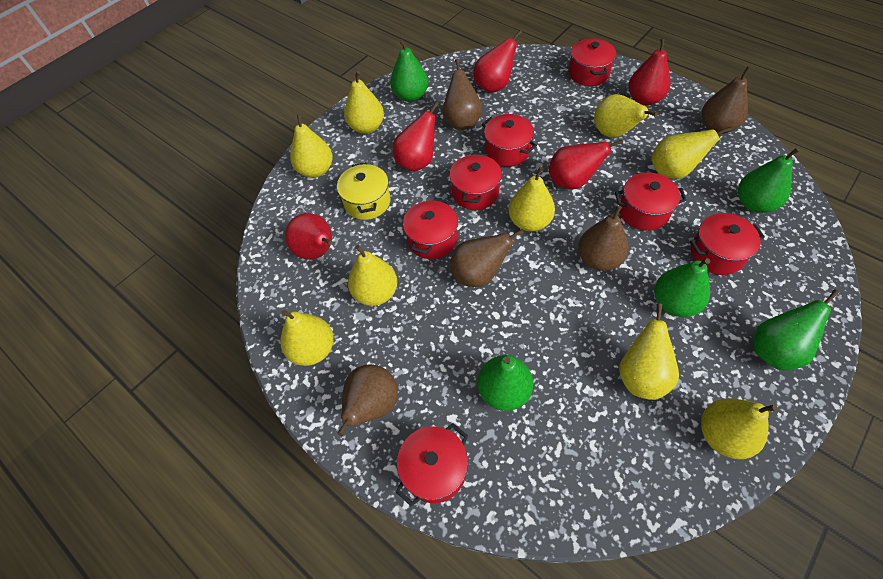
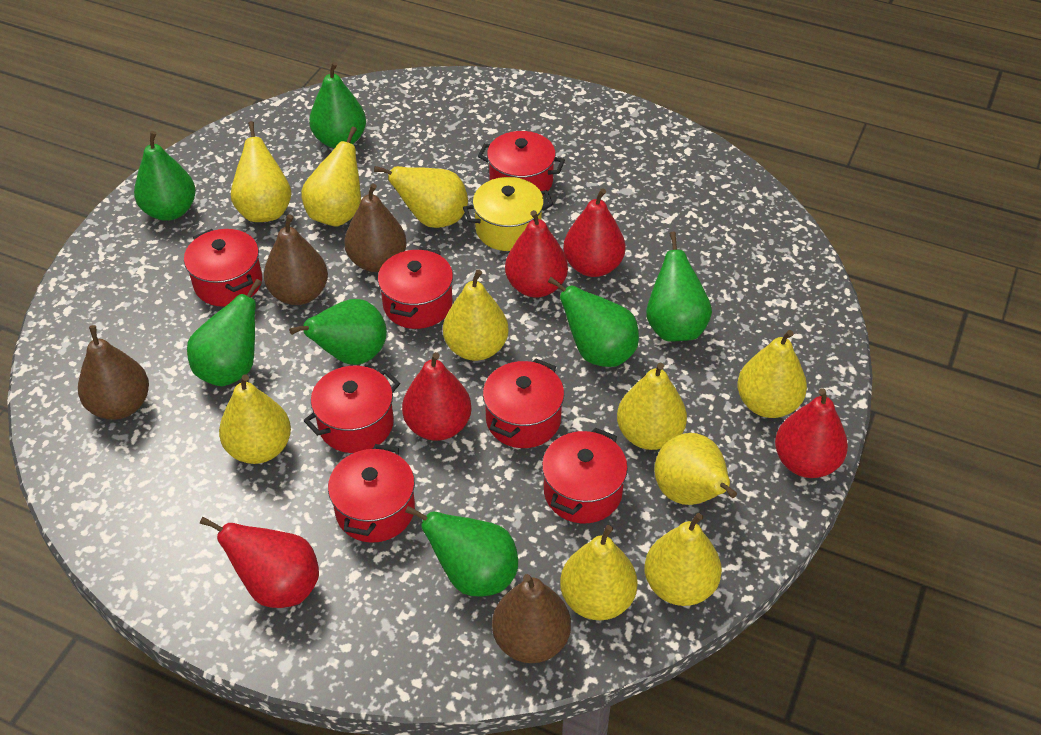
brown pear: 5 -> 4
green pear: 5 -> 7
yellow pear: 9 -> 10

